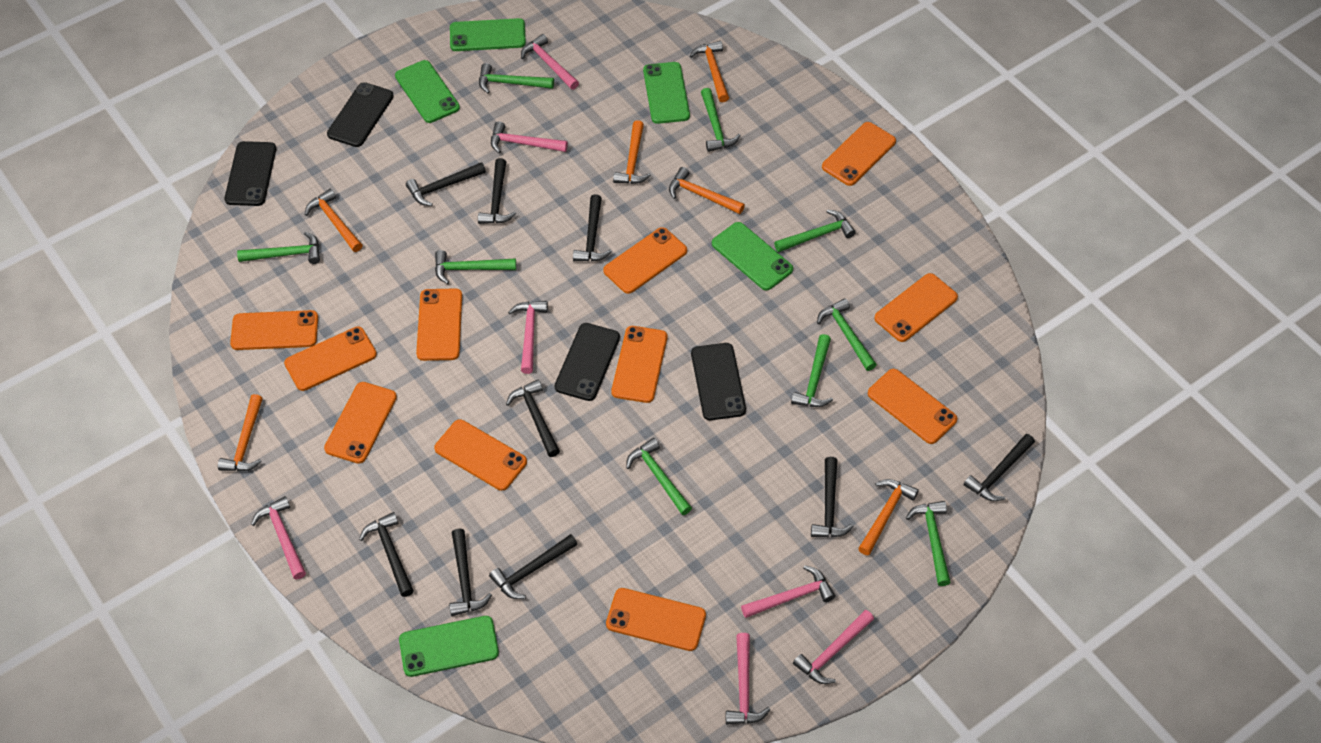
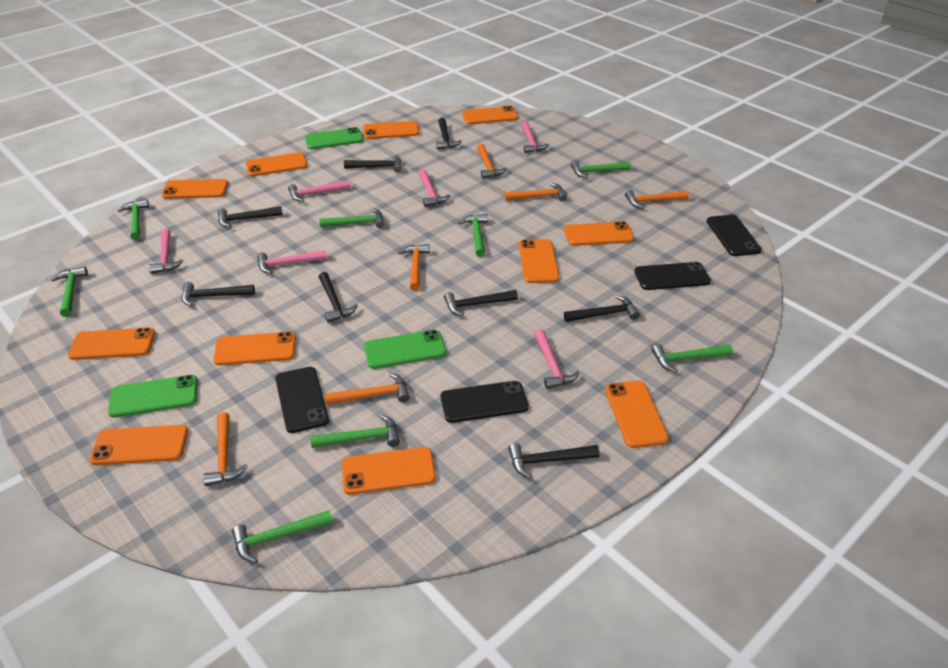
black hammer: 9 -> 8
green hammer: 9 -> 8
green phone: 5 -> 3
pink hammer: 7 -> 6

